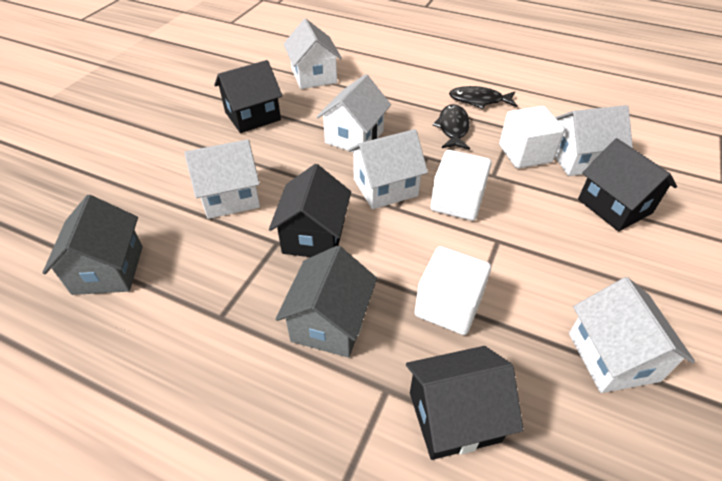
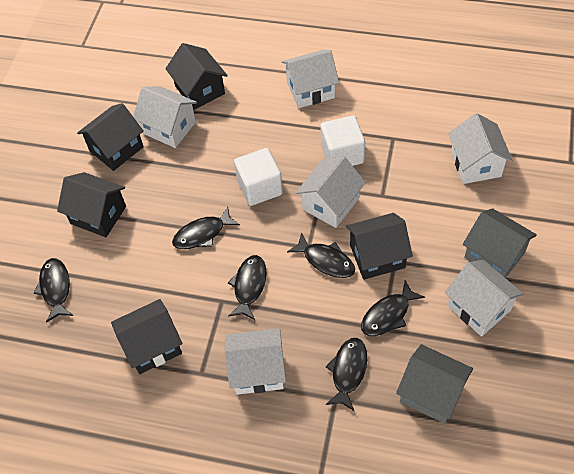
black fish: 2 -> 6
black house: 4 -> 5
white cube: 3 -> 2

